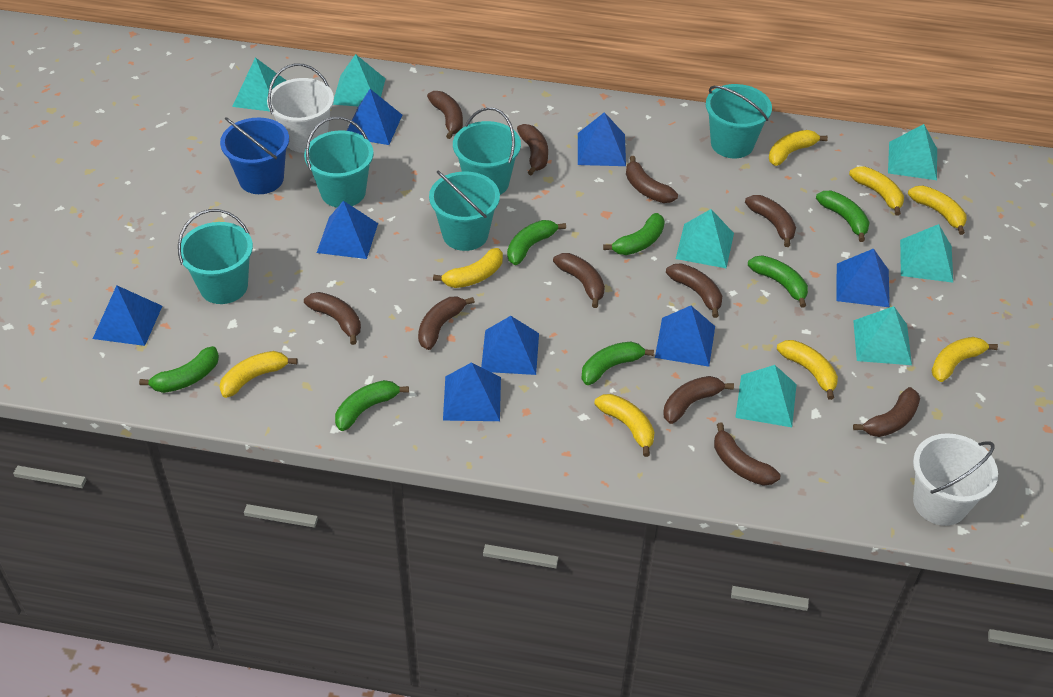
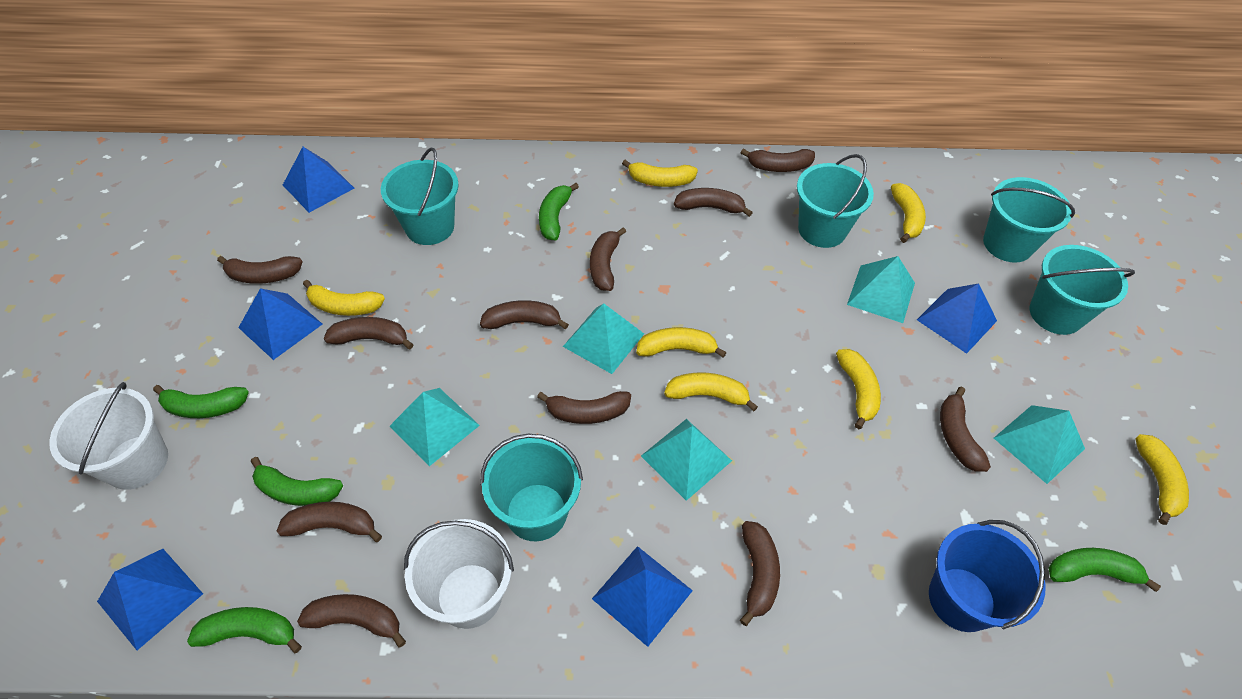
blue pyramid: 8 -> 5
green banana: 7 -> 5
turquoise pyramid: 7 -> 5
yellow banana: 8 -> 7

